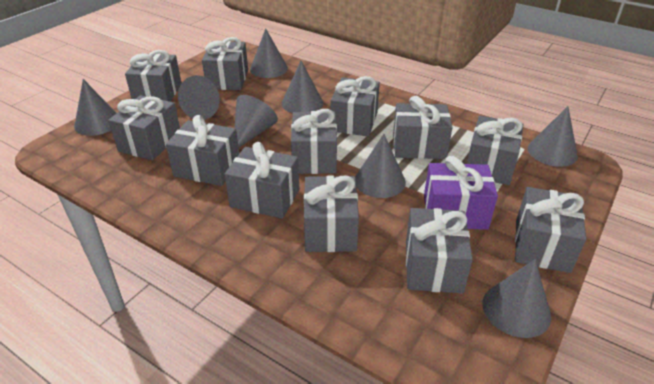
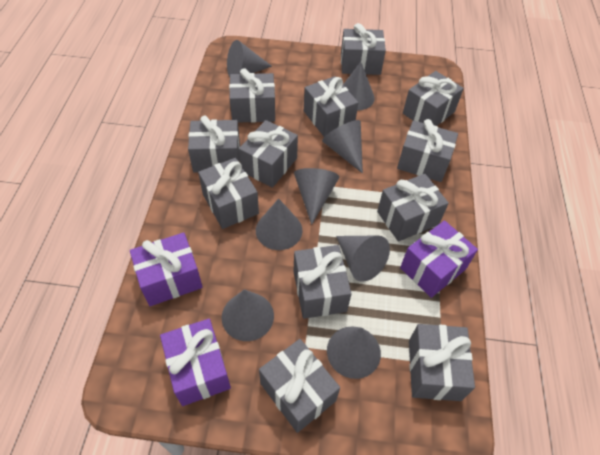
purple gift: 1 -> 3

